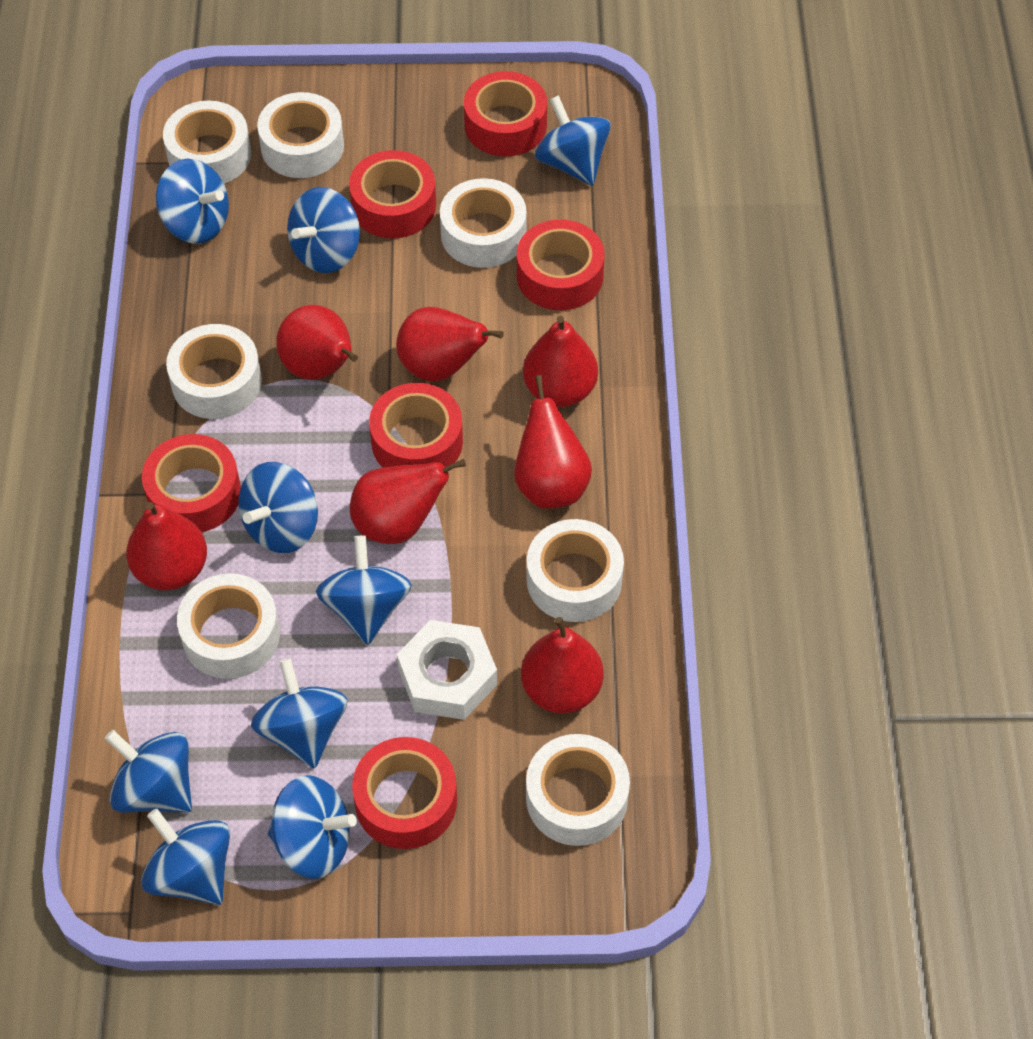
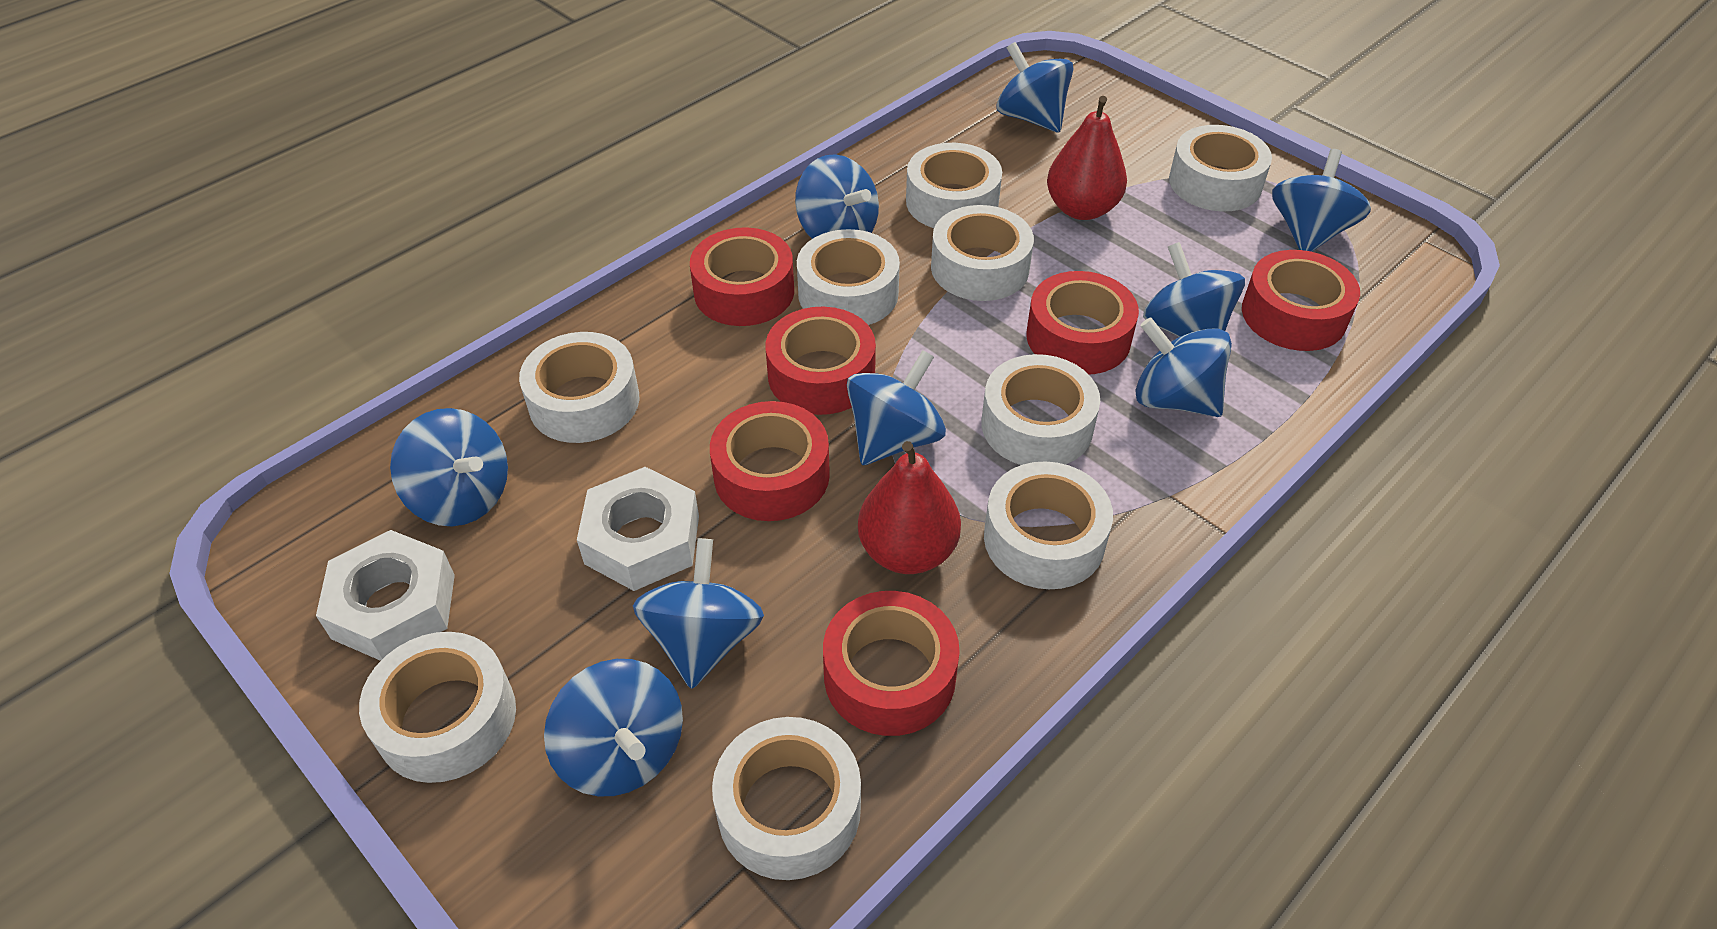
red pear: 7 -> 2
white nut: 1 -> 2
white tape: 7 -> 9

